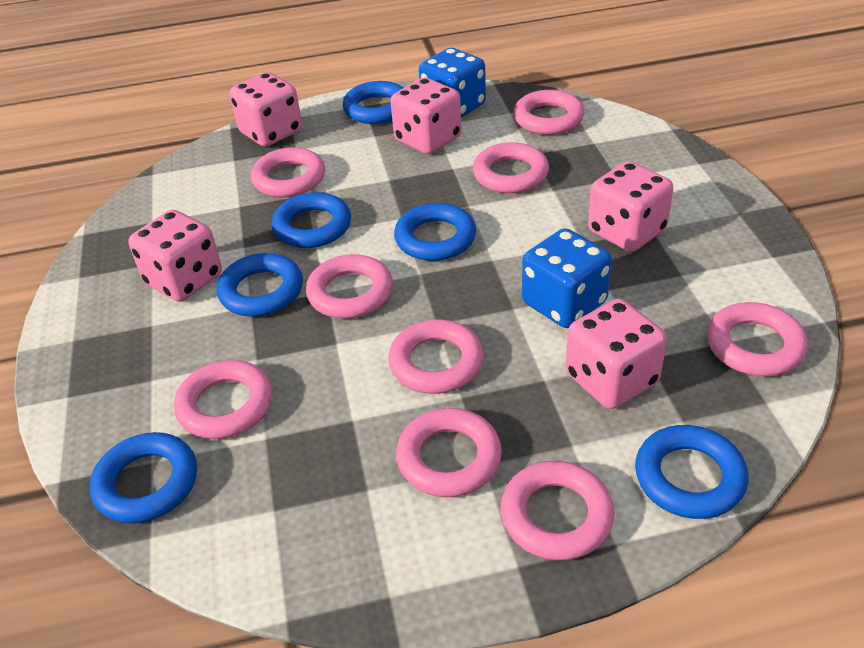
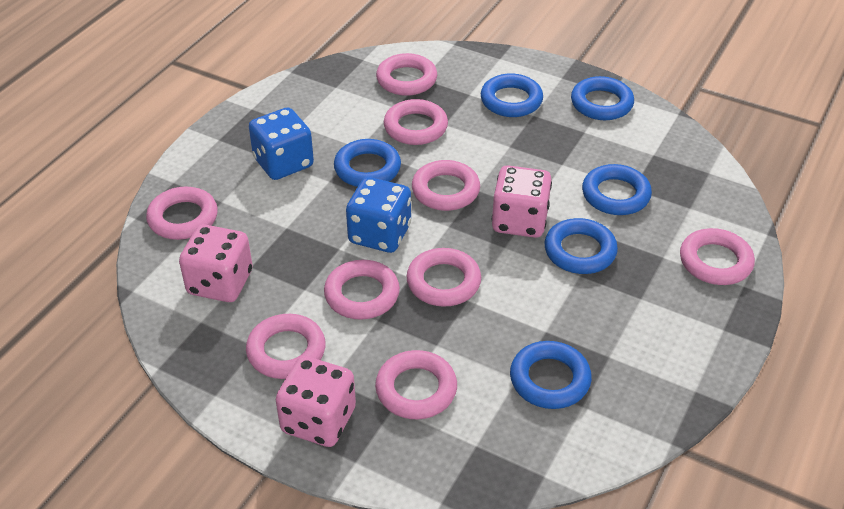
pink dice: 5 -> 3

